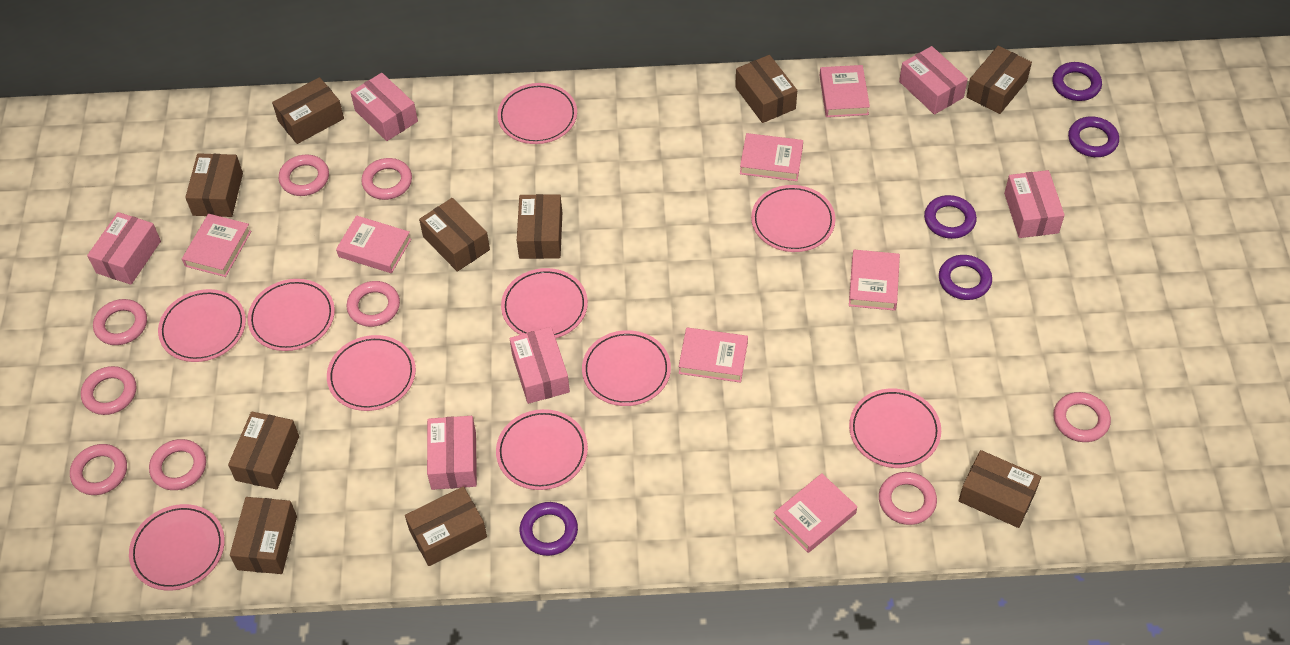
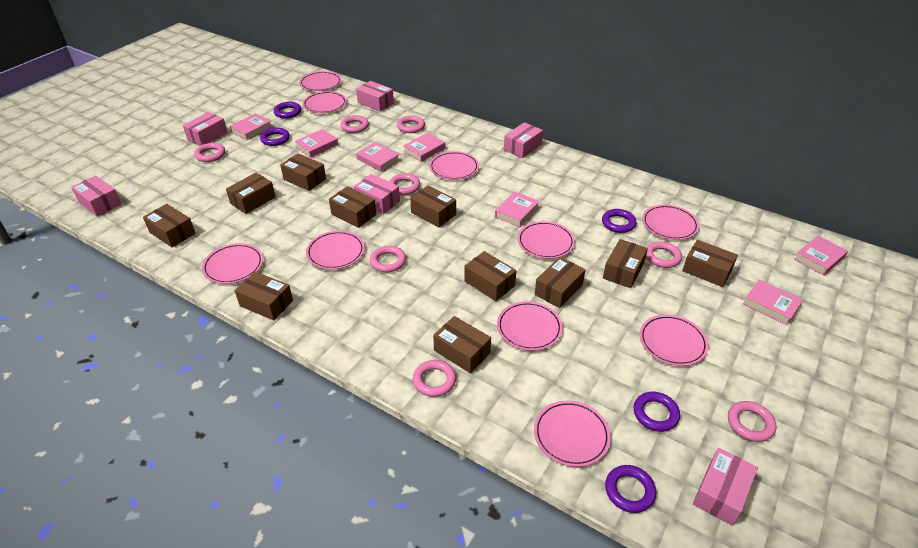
brown box: 10 -> 11
pink ring: 9 -> 8

